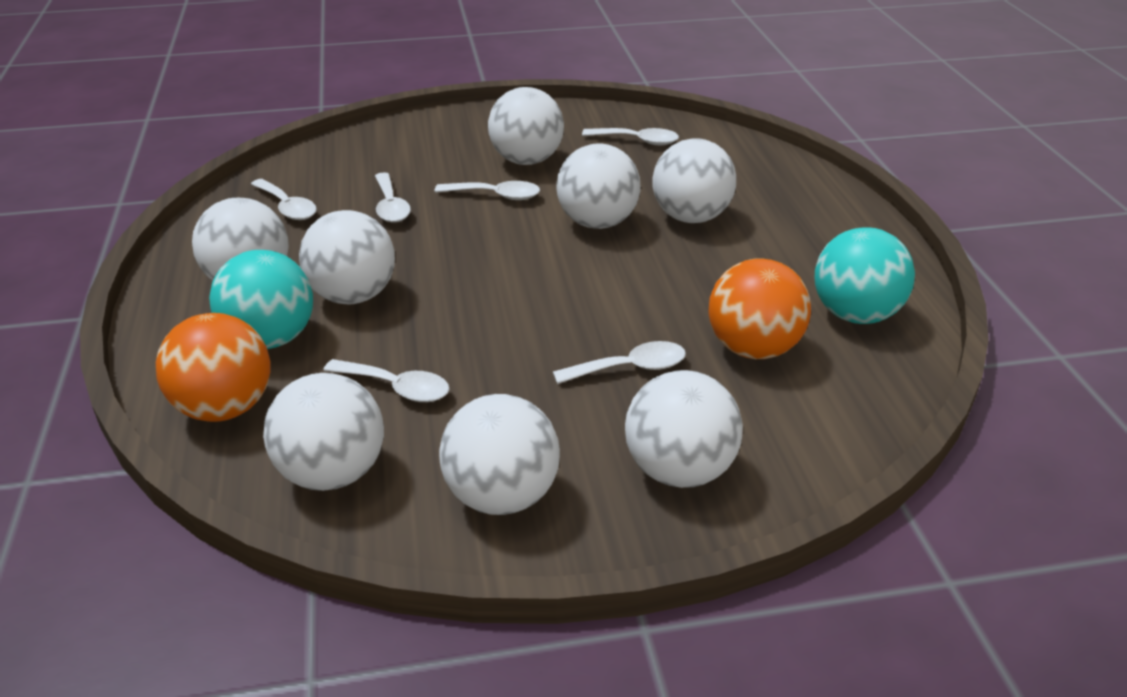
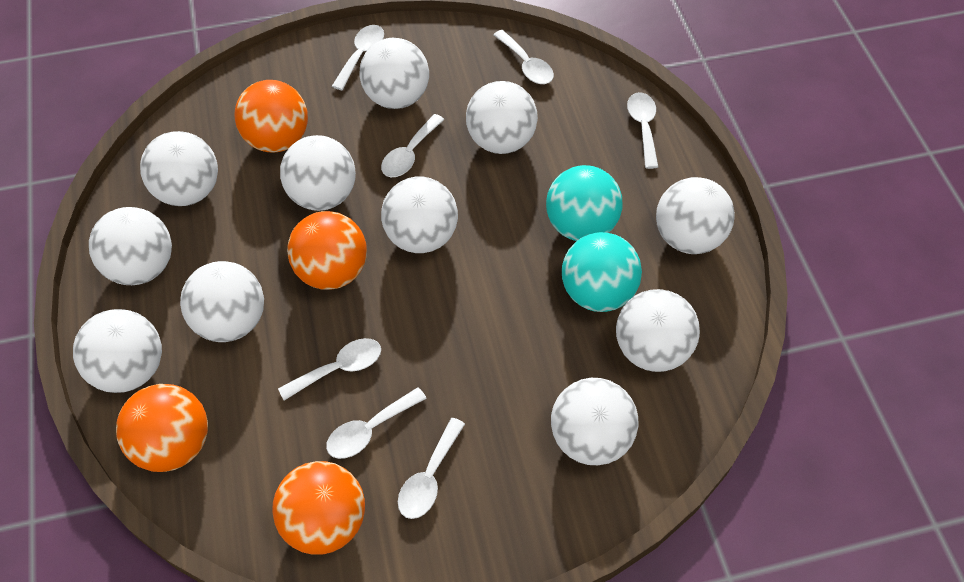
orange ball: 2 -> 4
white ball: 8 -> 11
white spoon: 6 -> 7

